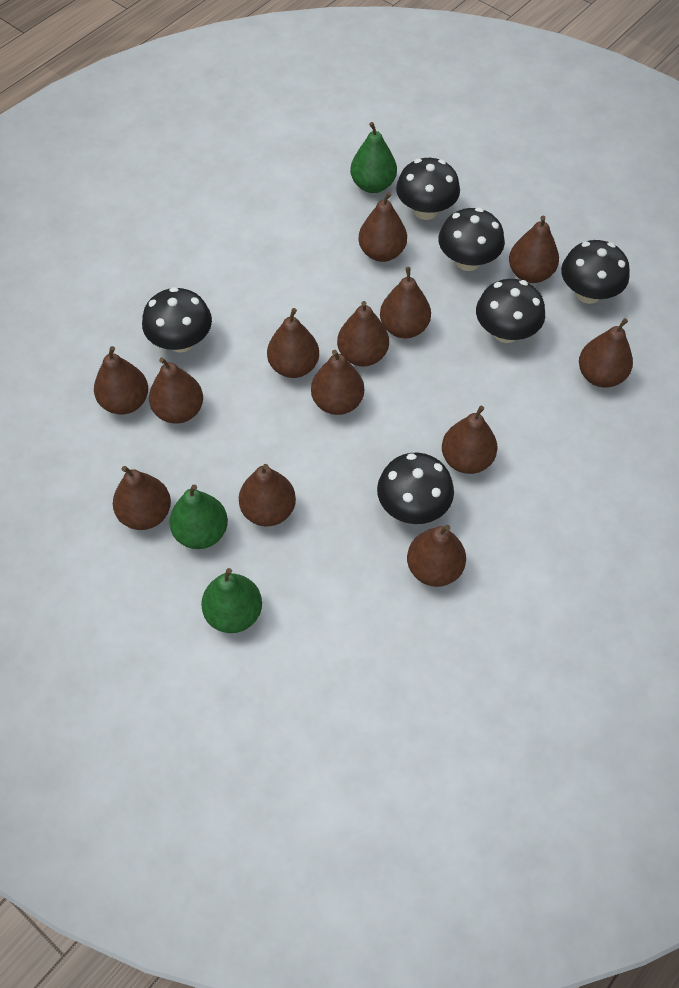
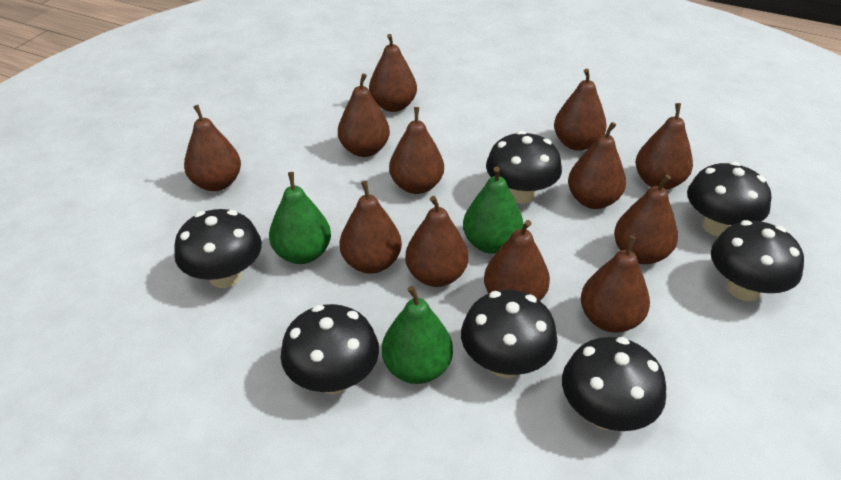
black mushroom: 6 -> 7
brown pear: 13 -> 12

